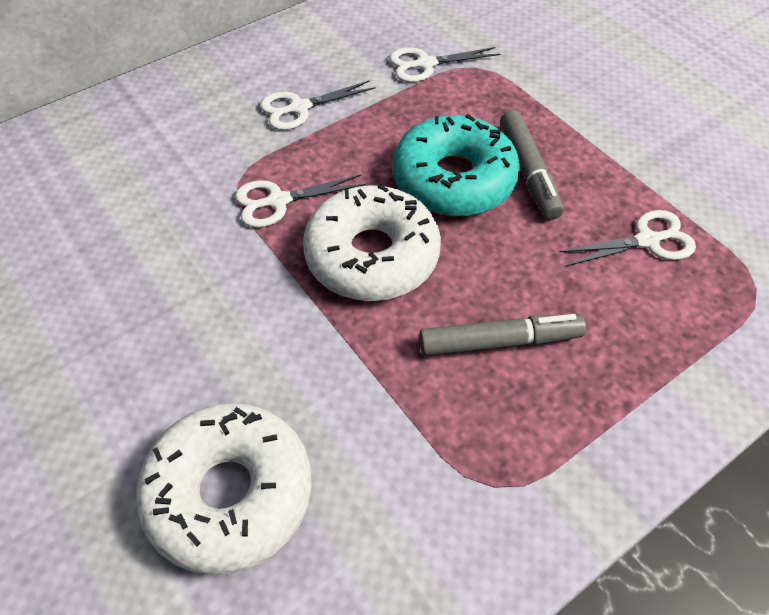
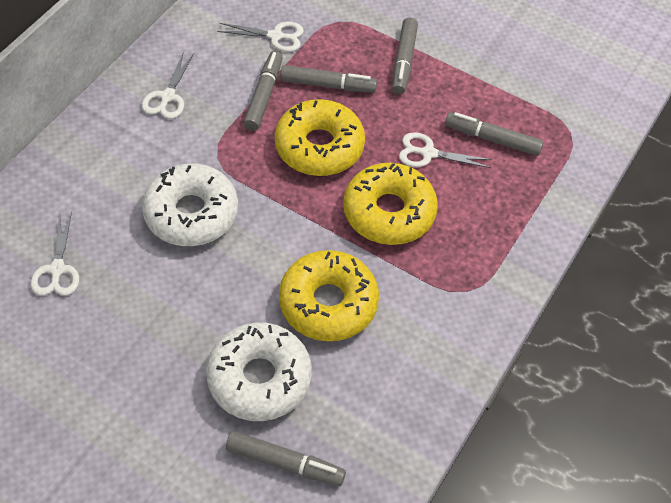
grey marker: 2 -> 5
turquoise donut: 1 -> 0
yellow donut: 0 -> 3

